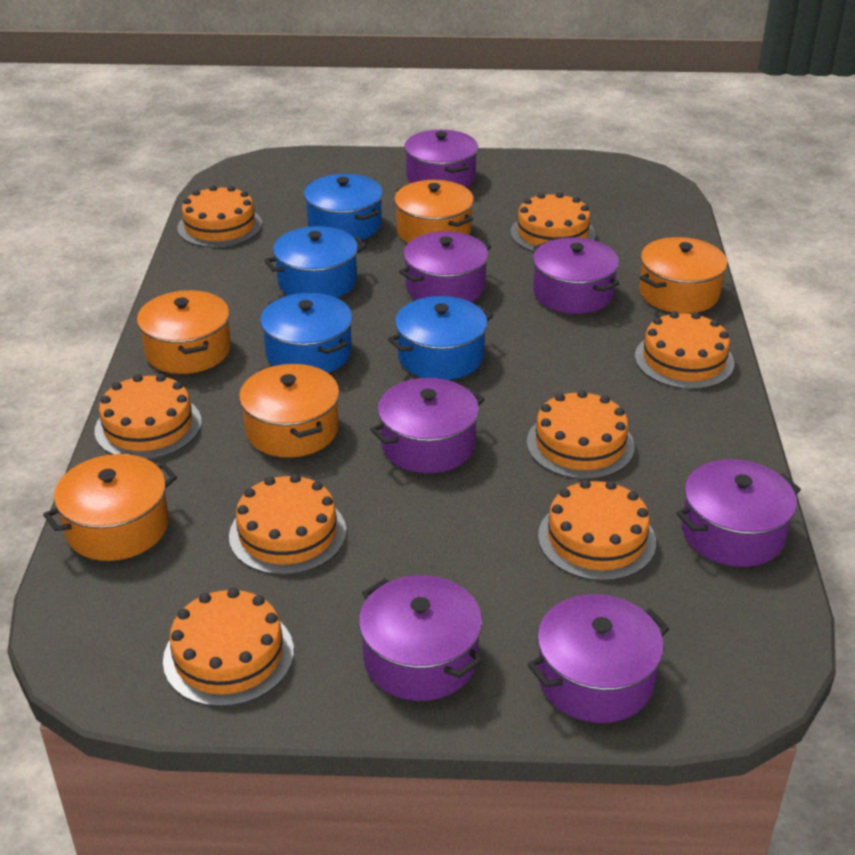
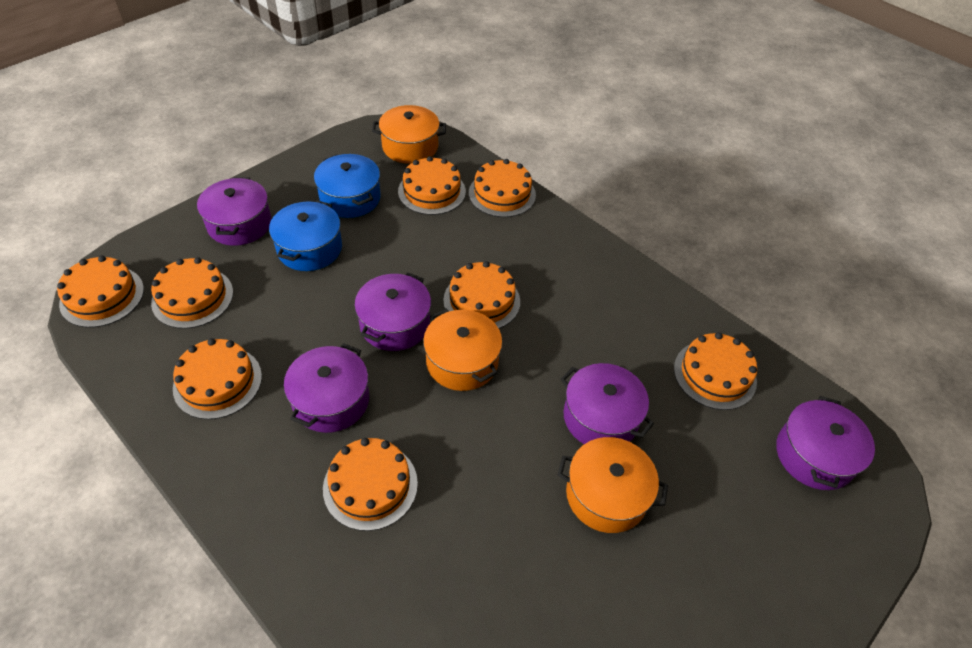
blue pot: 4 -> 2
orange pot: 5 -> 3
purple pot: 7 -> 5

